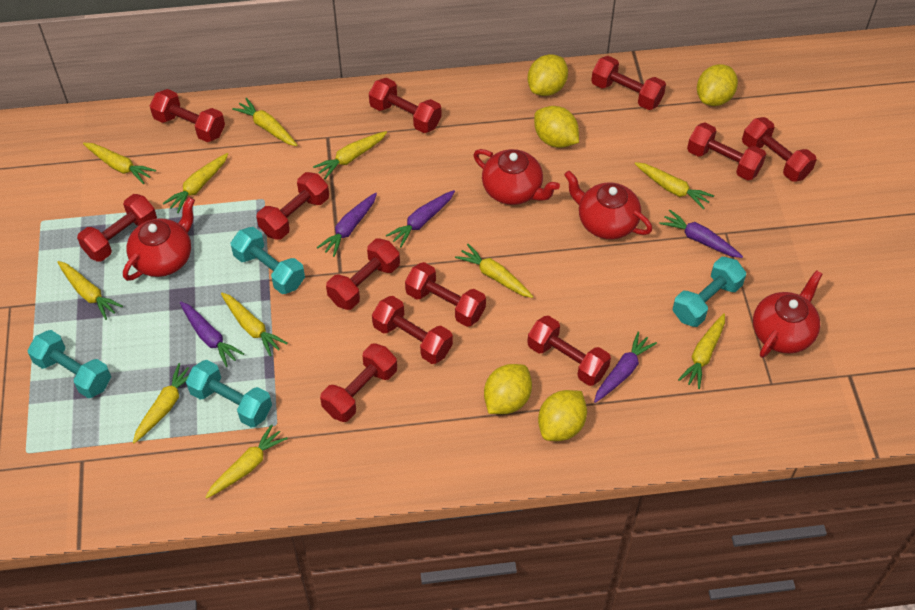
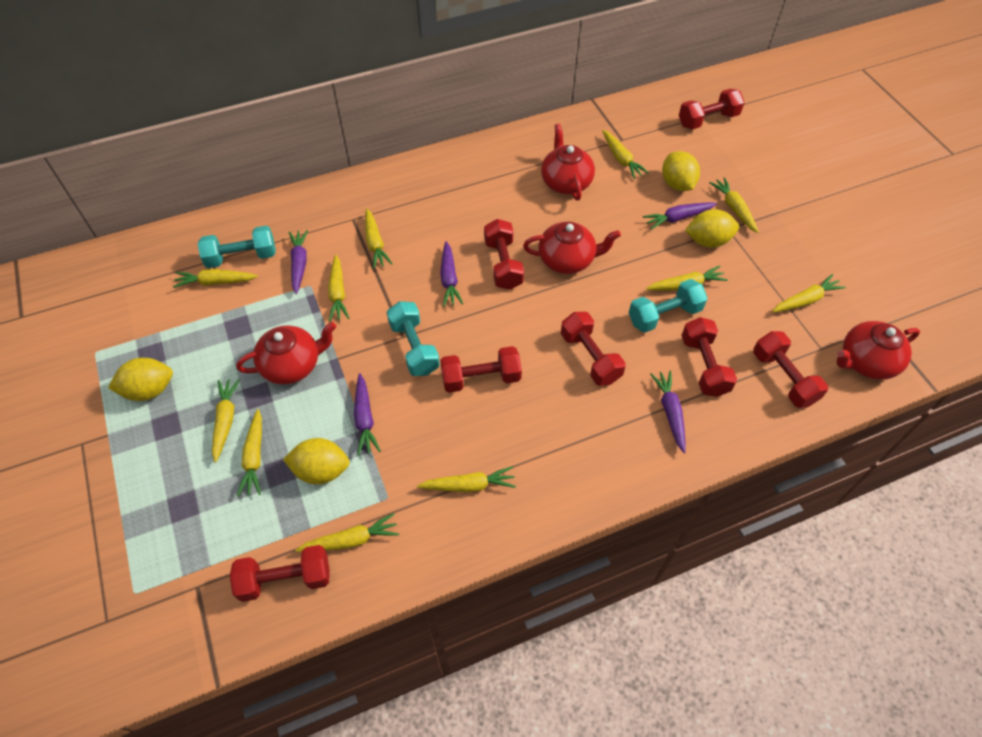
red dumbbell: 12 -> 7
turquoise dumbbell: 4 -> 3
yellow lemon: 5 -> 4

